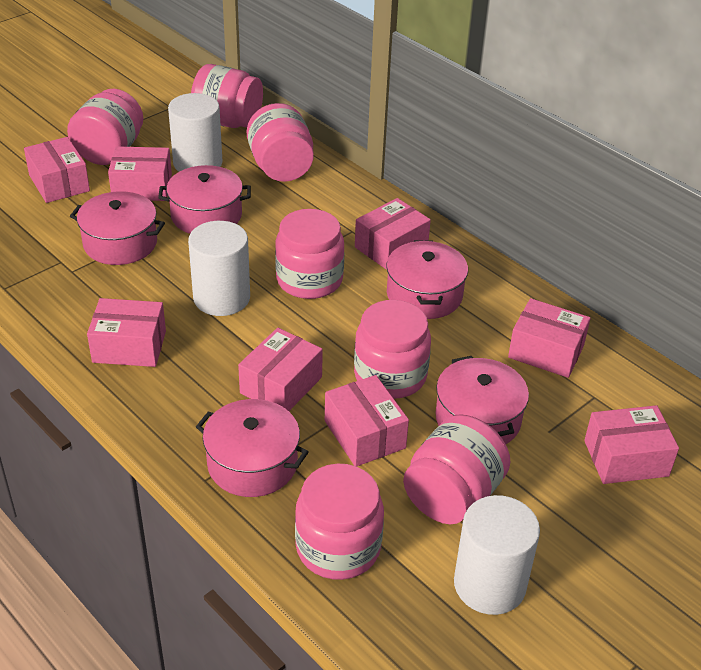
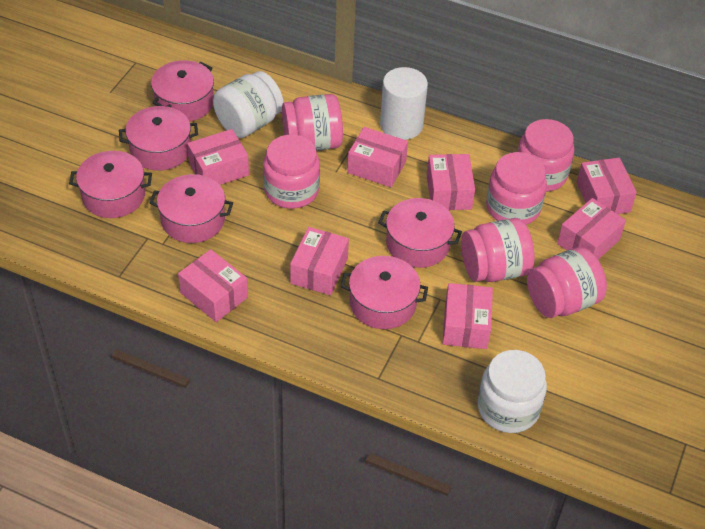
pink jar: 7 -> 6
pink pot: 5 -> 6
white cylinder: 3 -> 1
white jar: 0 -> 2

